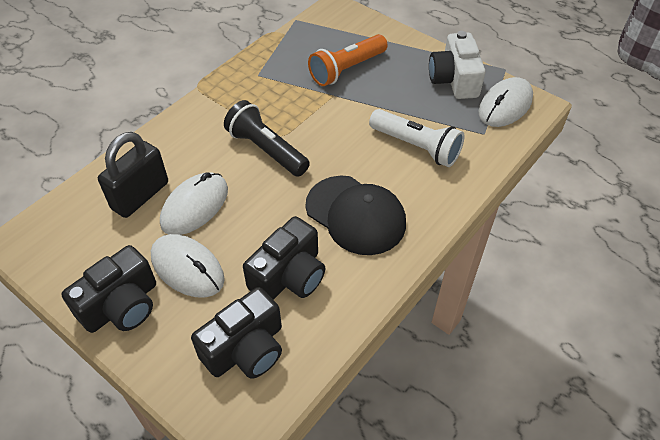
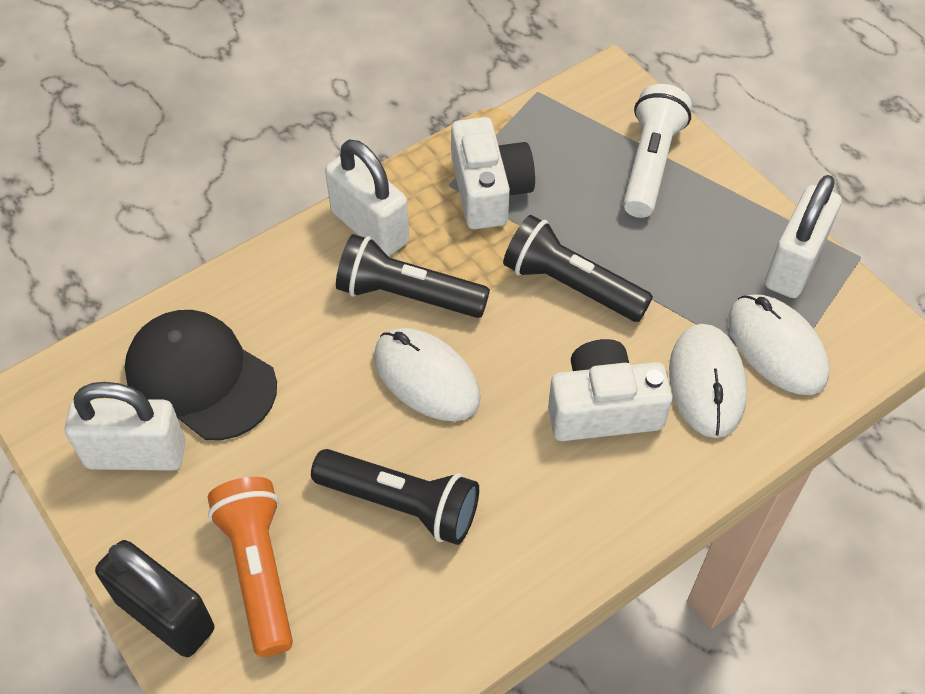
black camera: 3 -> 0
black flashlight: 1 -> 3
white camera: 1 -> 2
white padlock: 0 -> 3

